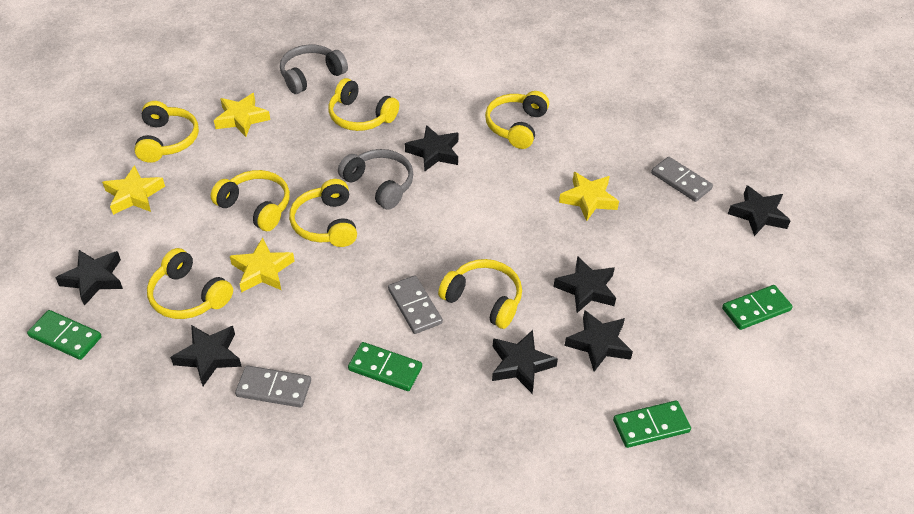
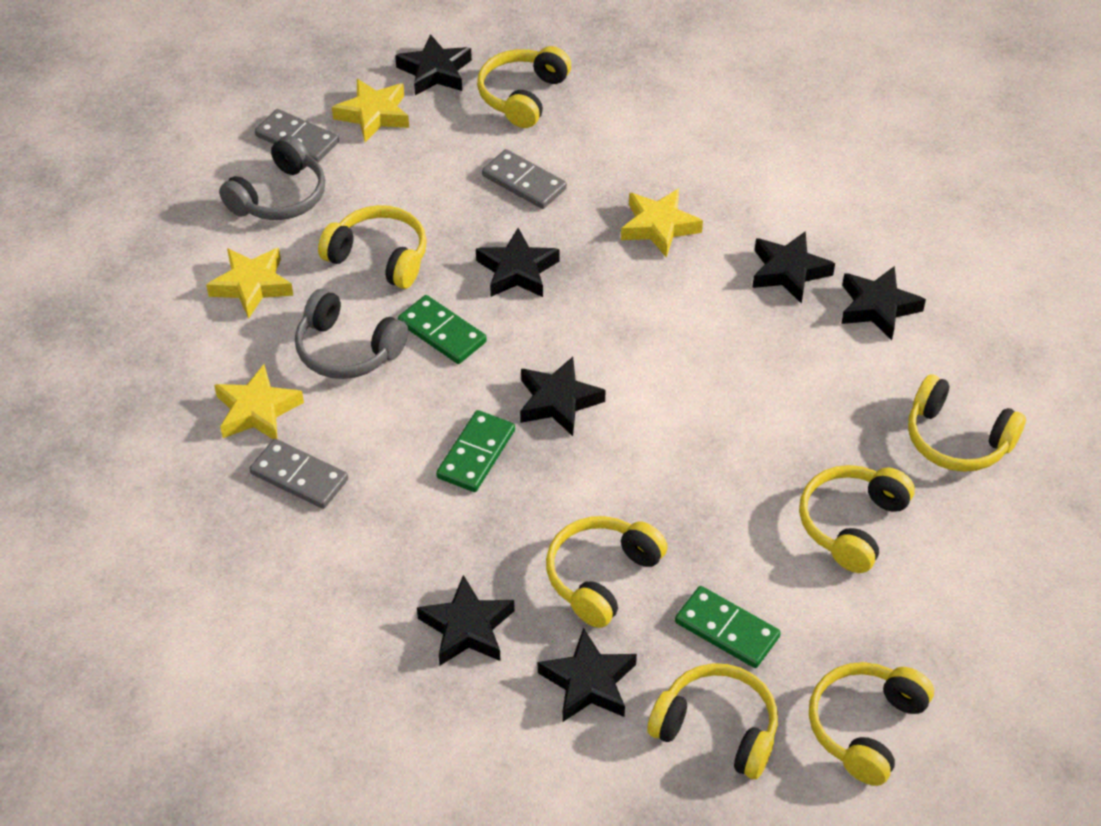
green domino: 4 -> 3

